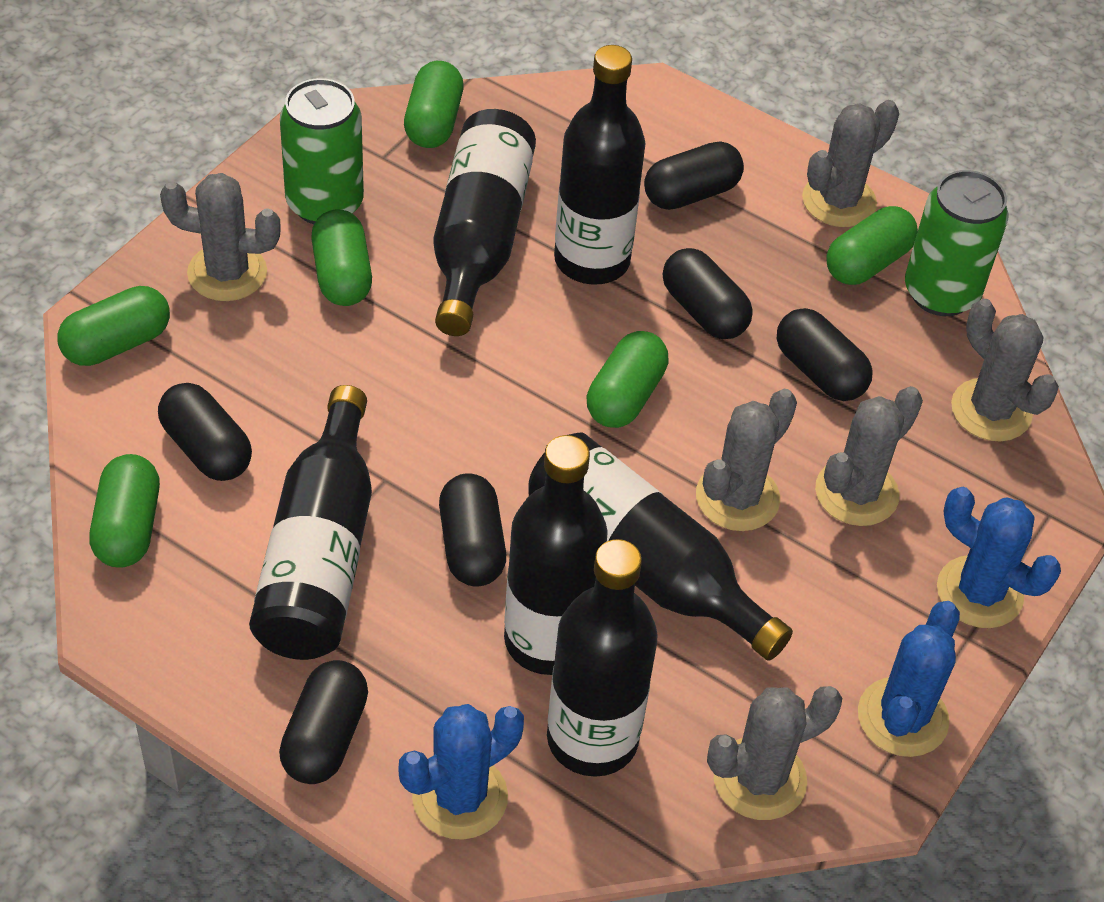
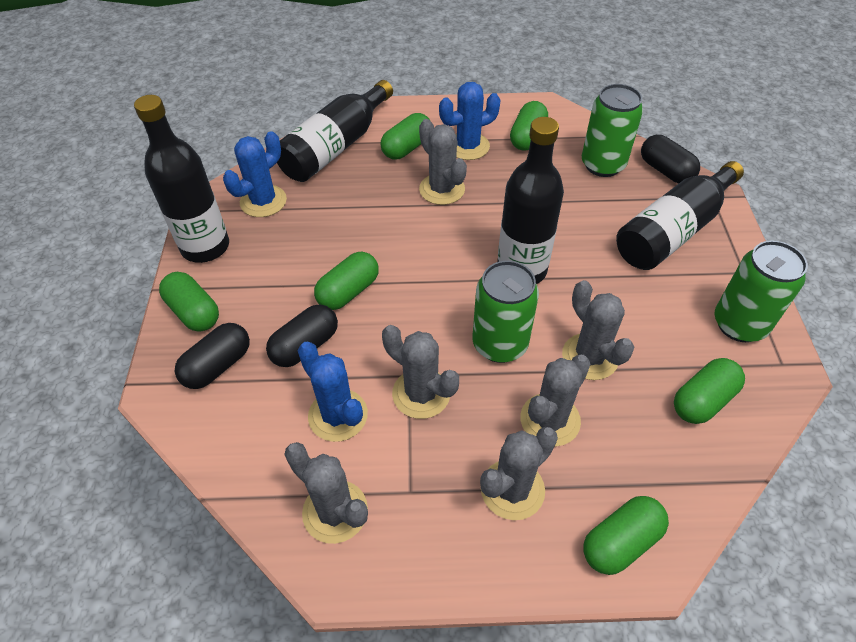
black bottle: 6 -> 4
black capsule: 6 -> 3
green can: 2 -> 3

